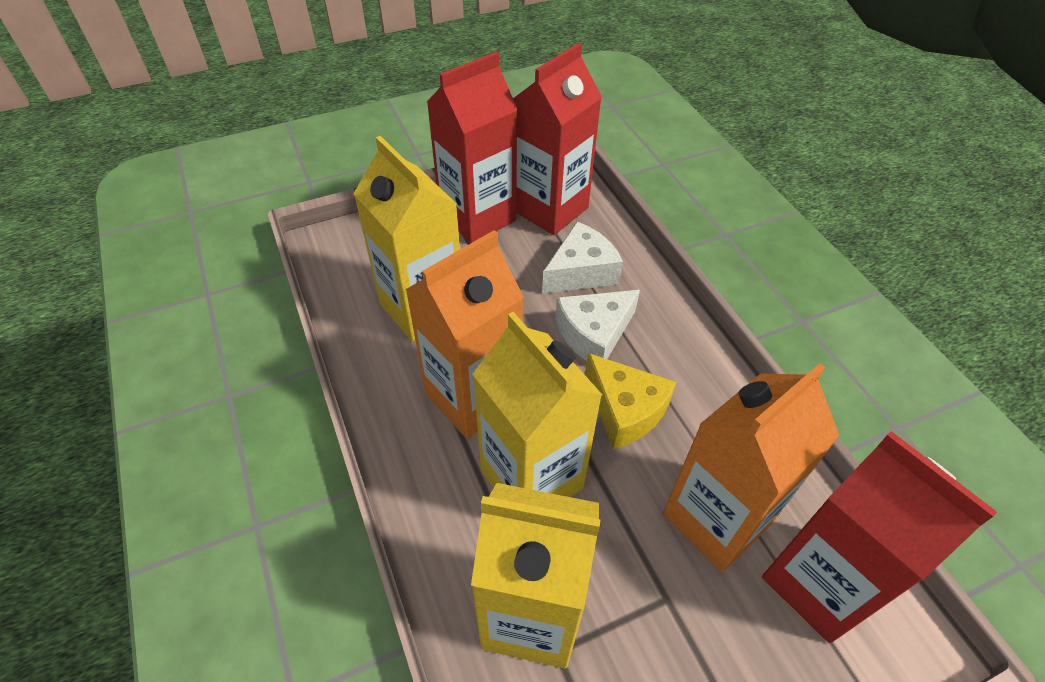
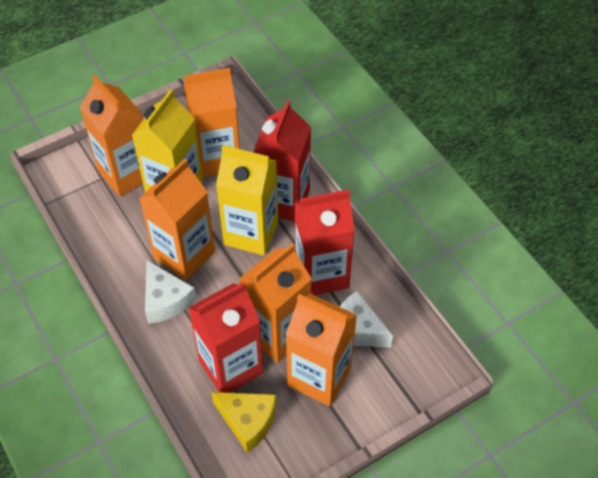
orange carton: 2 -> 5
yellow carton: 3 -> 2

